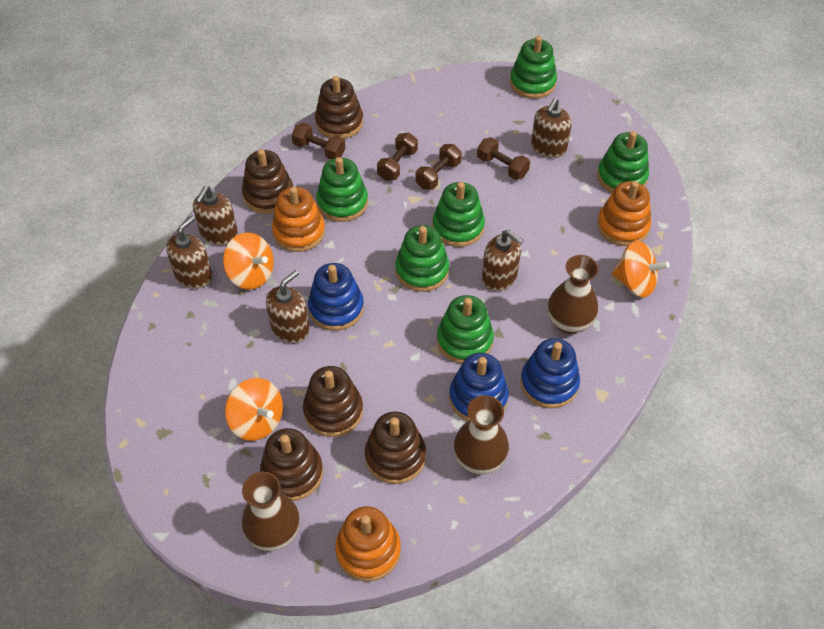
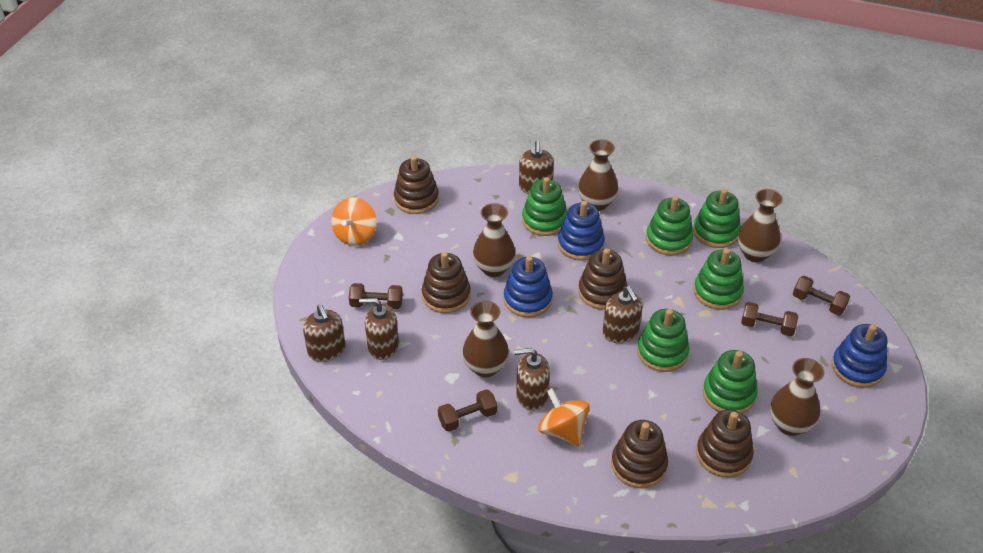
brown vase: 3 -> 5
orange spinning top: 3 -> 2
orange stacking toy: 3 -> 0

